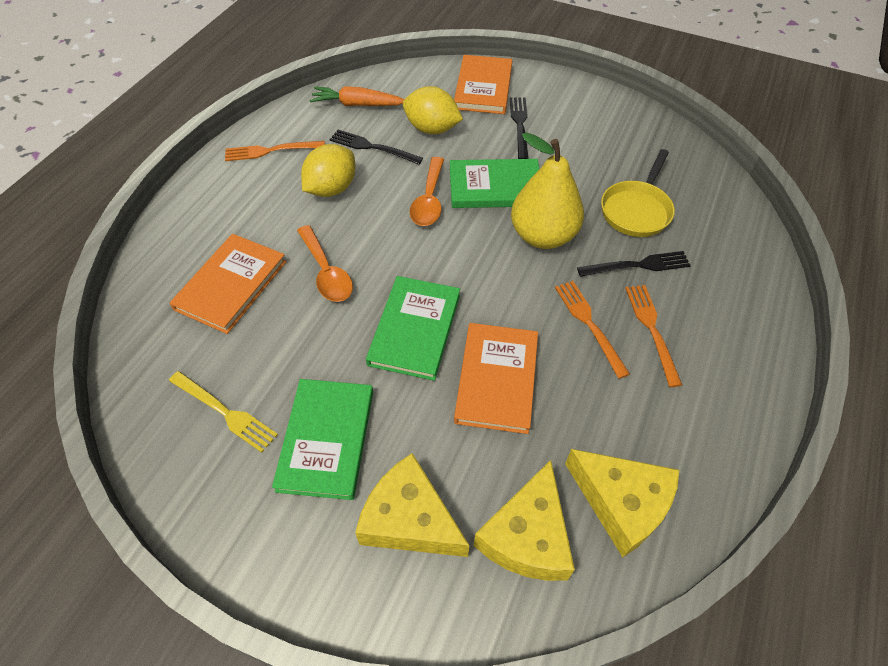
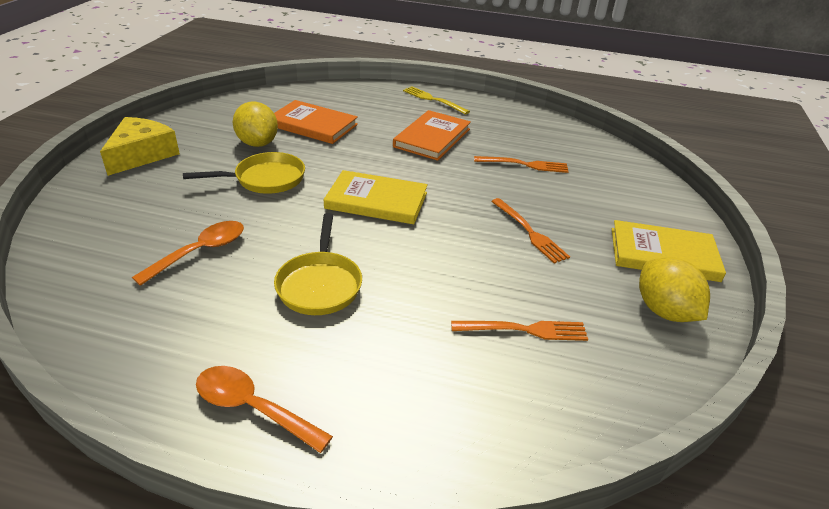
black fork: 3 -> 0
green book: 3 -> 0
orange book: 3 -> 2
orange carrot: 1 -> 0
yellow book: 0 -> 2
yellow cheese: 3 -> 1
yellow pan: 1 -> 2
yellow pear: 1 -> 0

